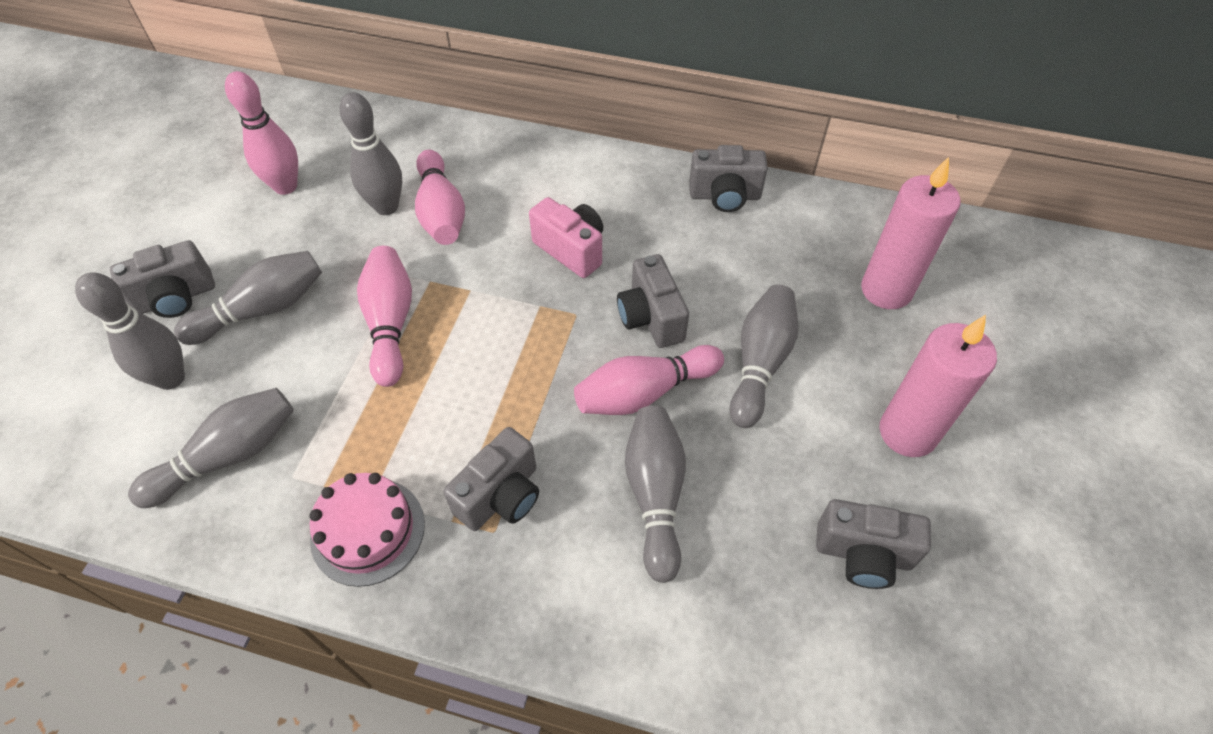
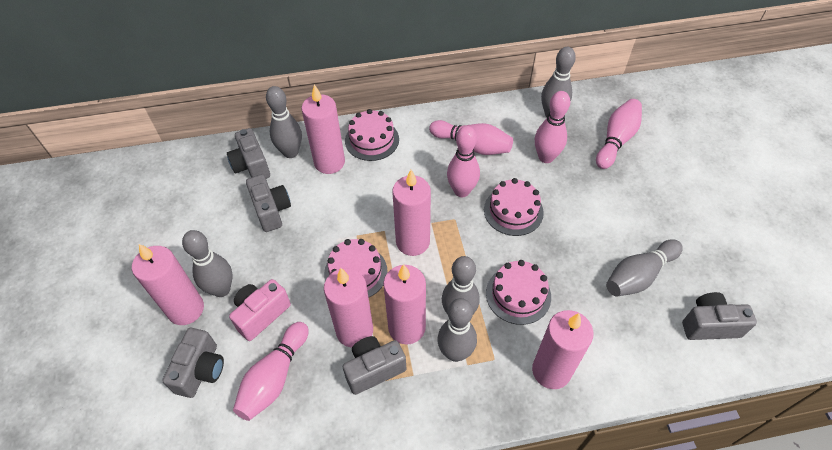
pink bowling pin: 4 -> 5
pink cake: 1 -> 4
pink candle: 2 -> 6

